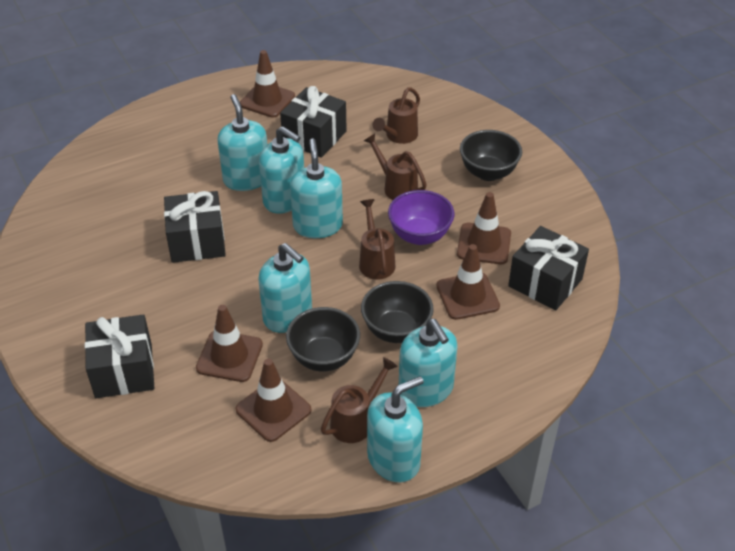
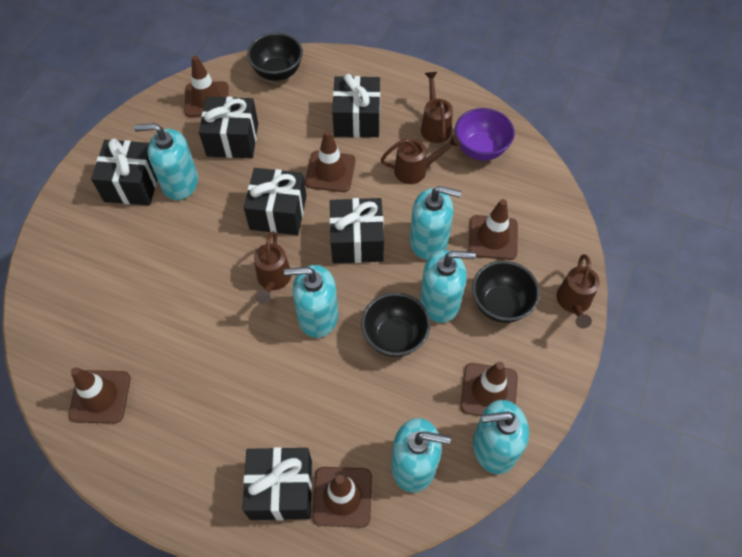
black gift: 4 -> 6
brown traffic cone: 5 -> 6

